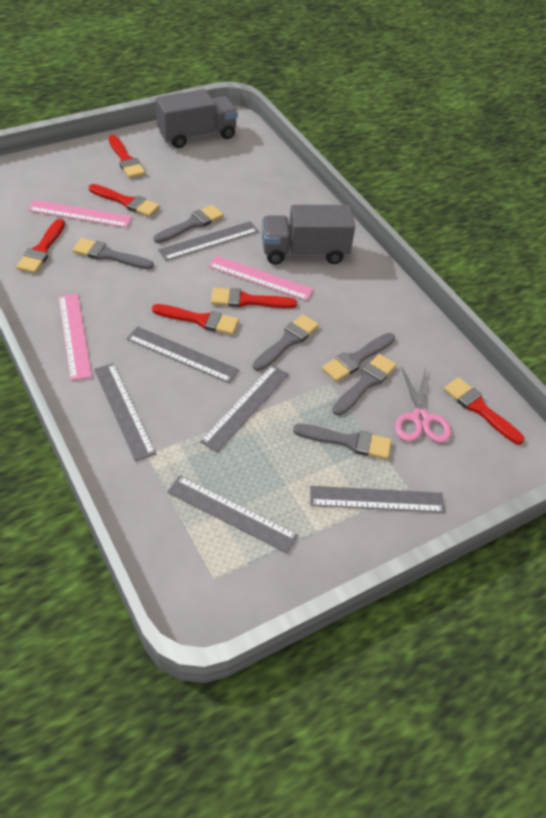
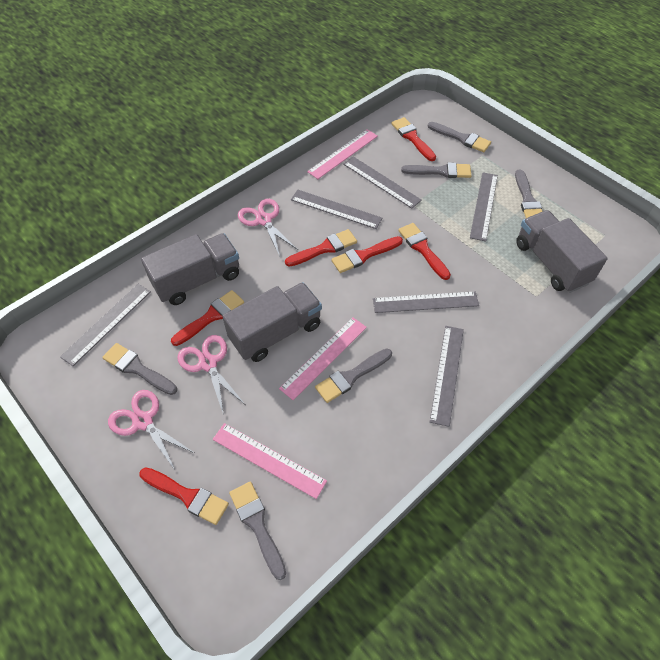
grey truck: 2 -> 3
pink scissors: 1 -> 3

